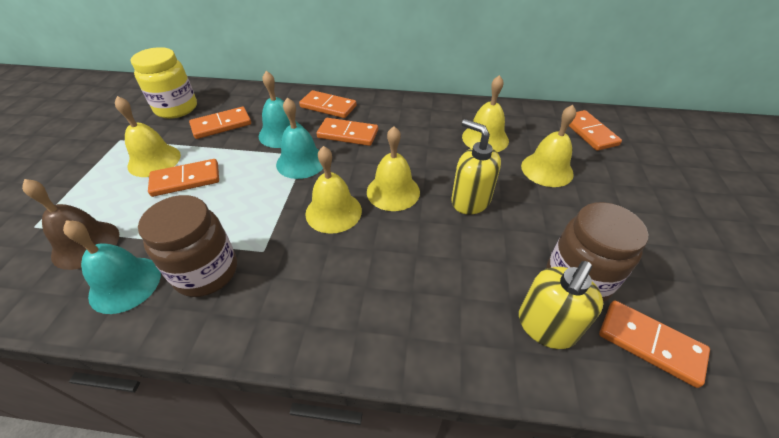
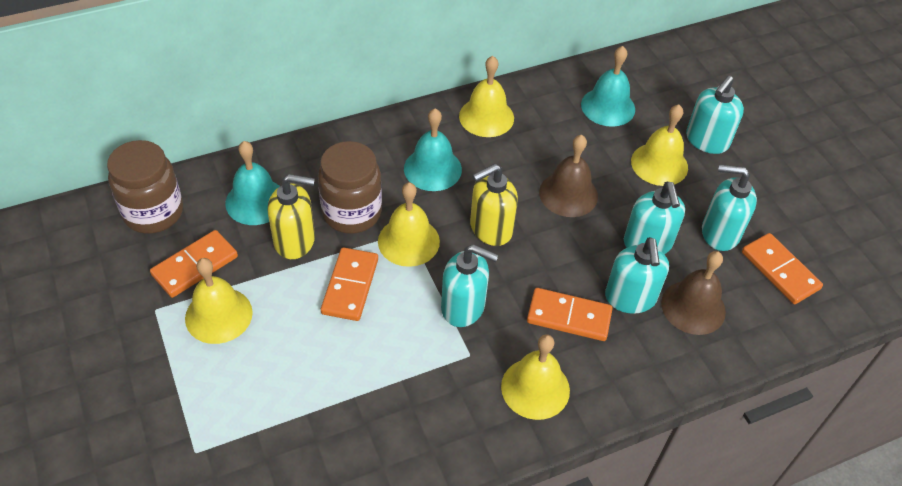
brown bell: 1 -> 2
orange domino: 6 -> 4
turquoise soap dispenser: 0 -> 5
yellow jar: 1 -> 0

